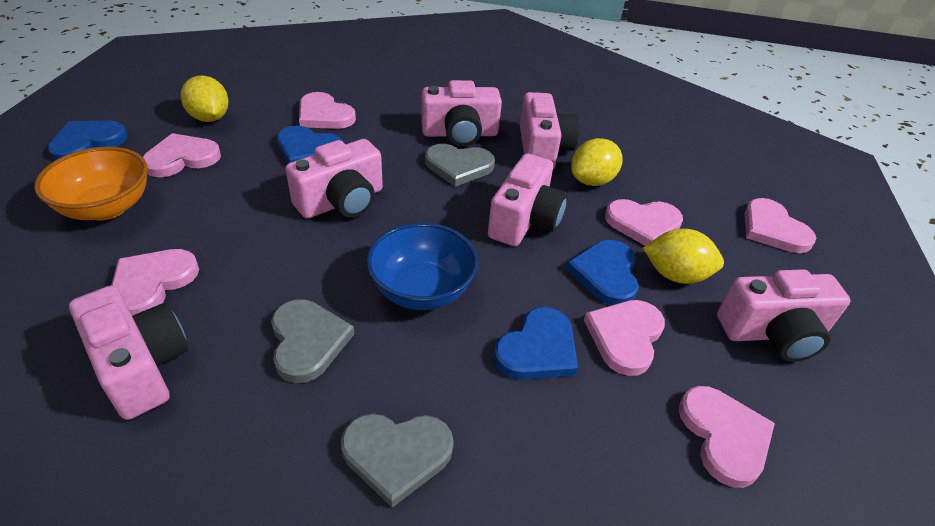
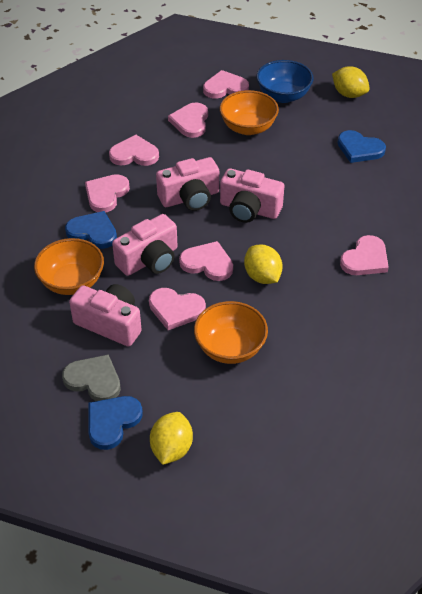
blue heart: 4 -> 3
grey heart: 3 -> 1
orange bowl: 1 -> 3
pink camera: 6 -> 4

